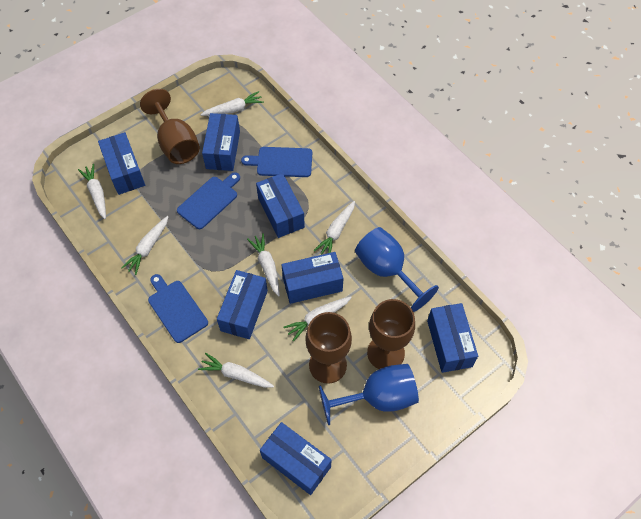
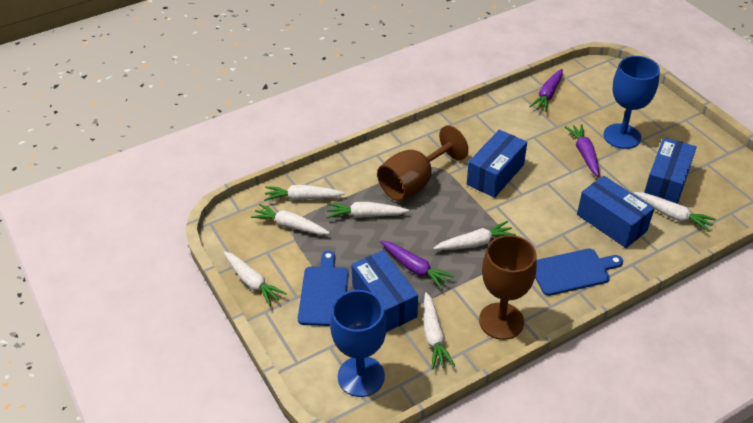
blue box: 7 -> 4
blue cutting board: 3 -> 2
brown goblet: 3 -> 2
purple carrot: 0 -> 3

